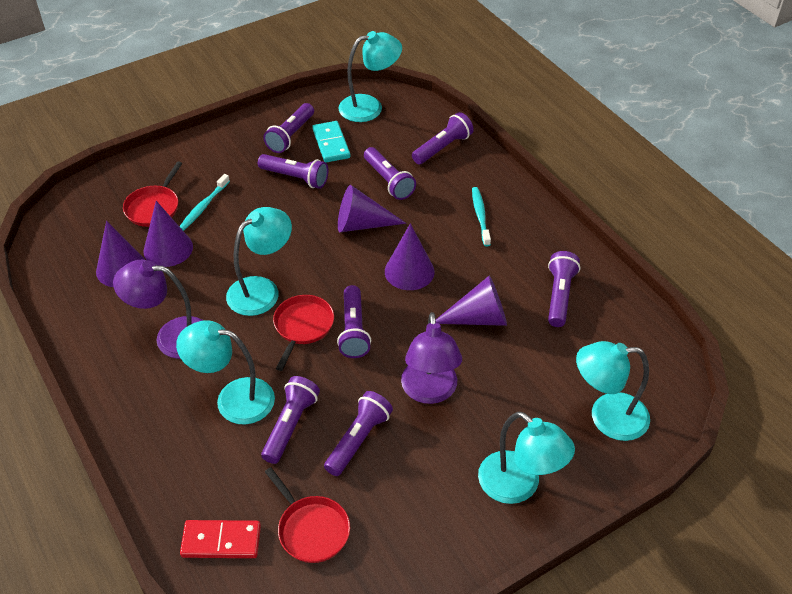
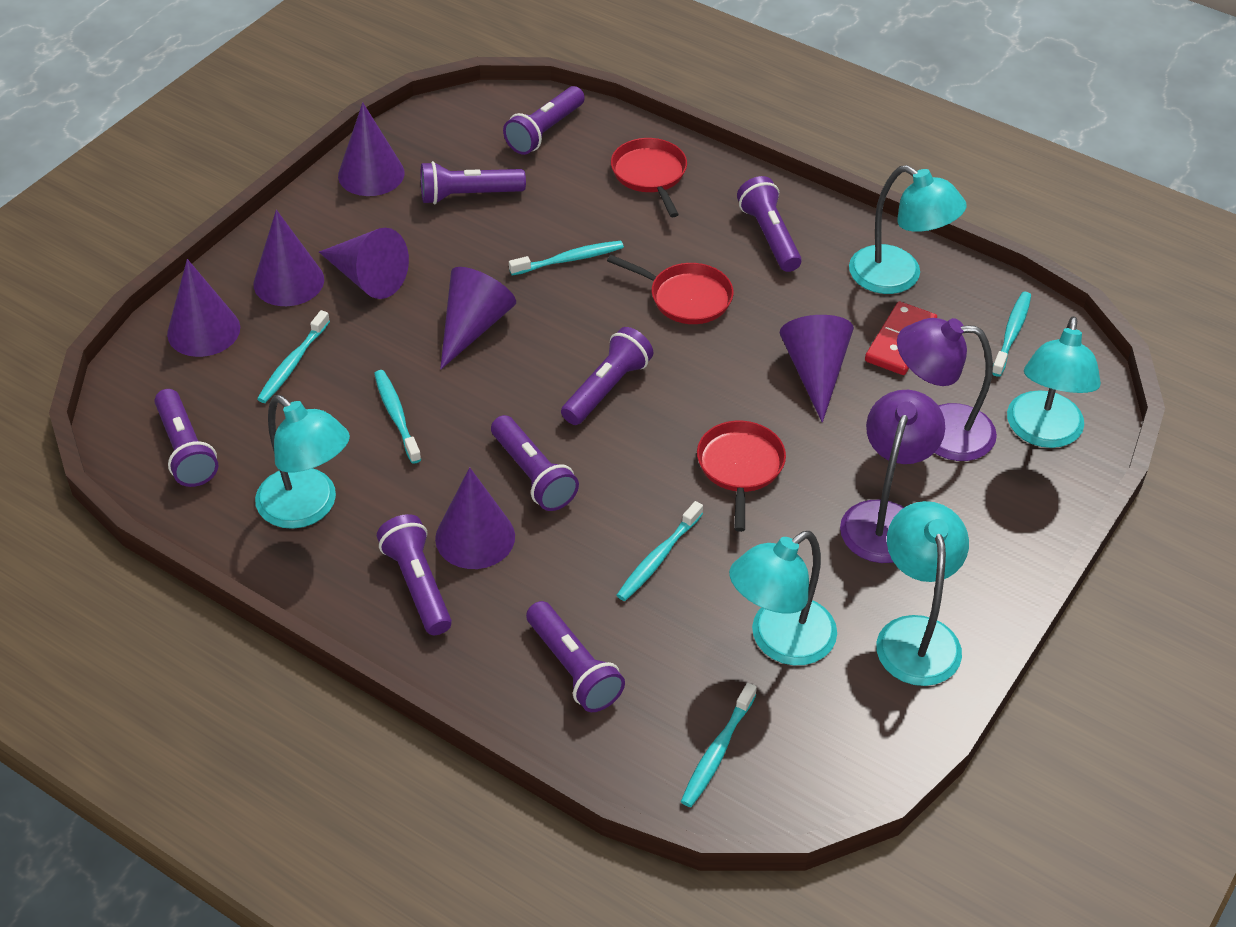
purple cone: 5 -> 7
turquoise domino: 1 -> 0
turquoise toothbrush: 2 -> 6

